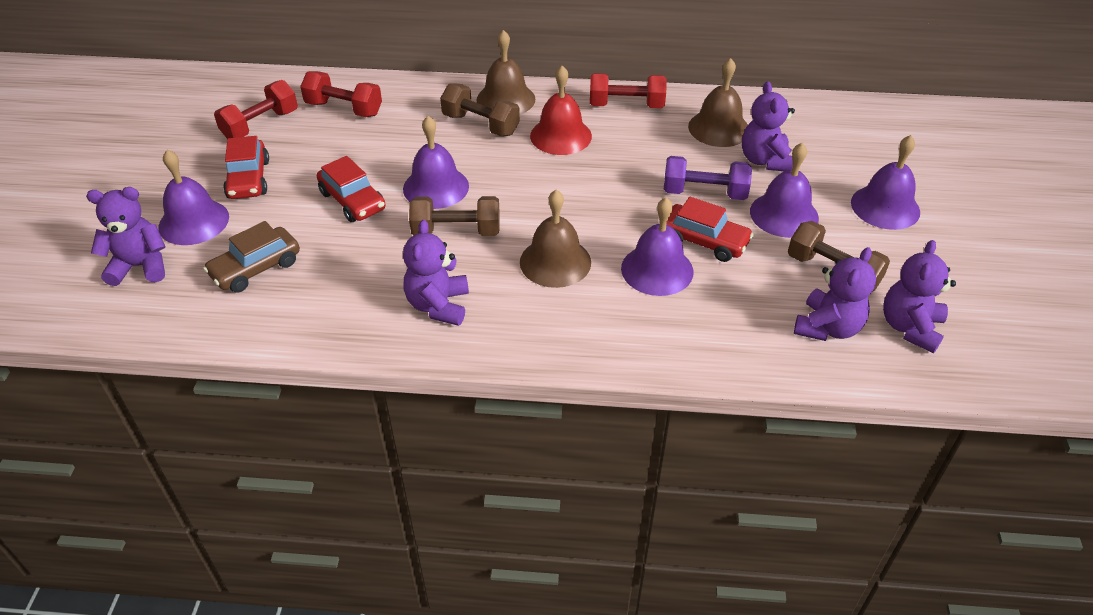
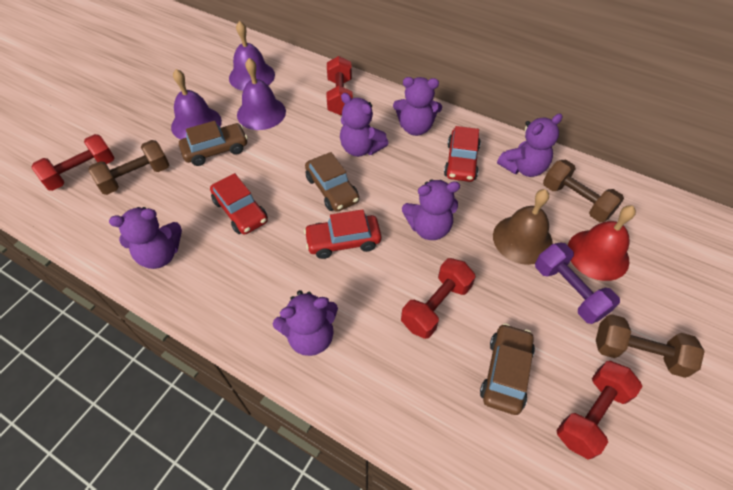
brown bell: 3 -> 1
brown car: 1 -> 3
purple bell: 5 -> 3
purple teddy bear: 5 -> 6
red dumbbell: 3 -> 4

